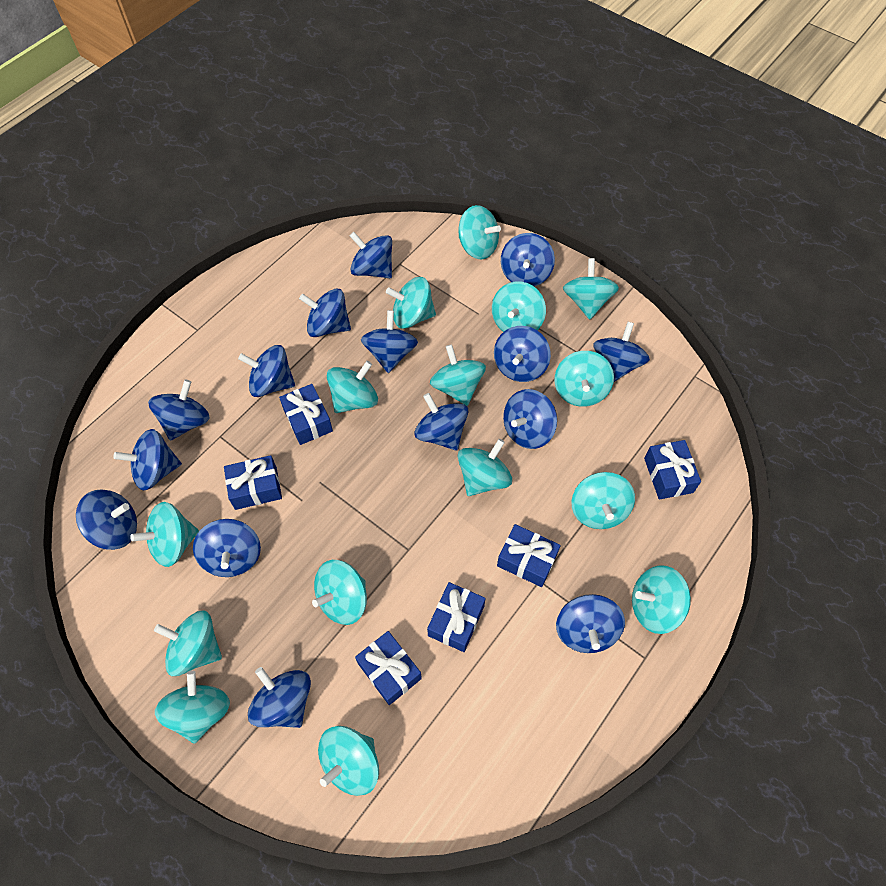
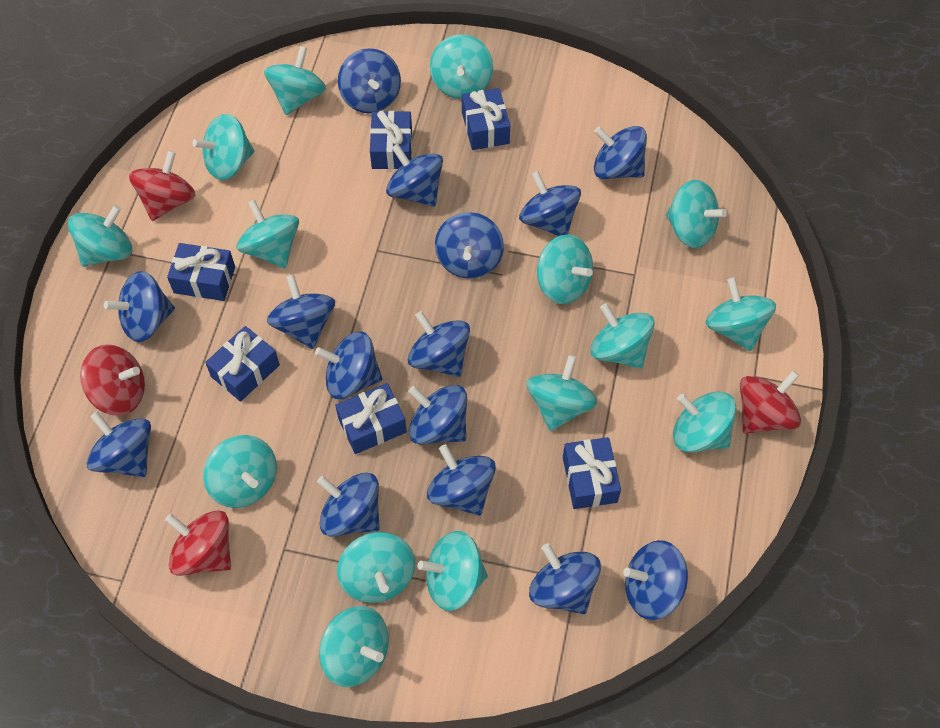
red spinning top: 0 -> 4

